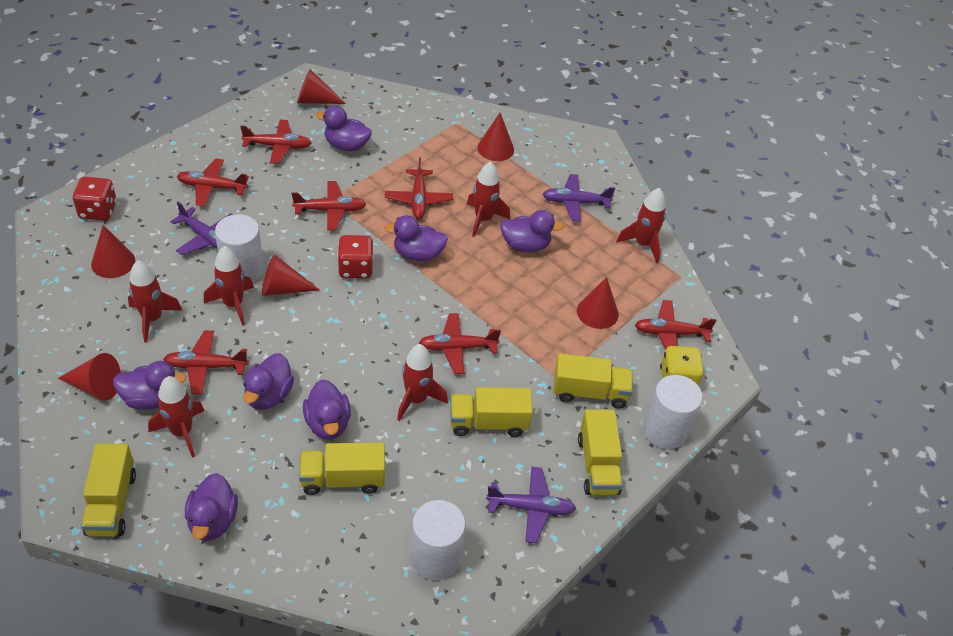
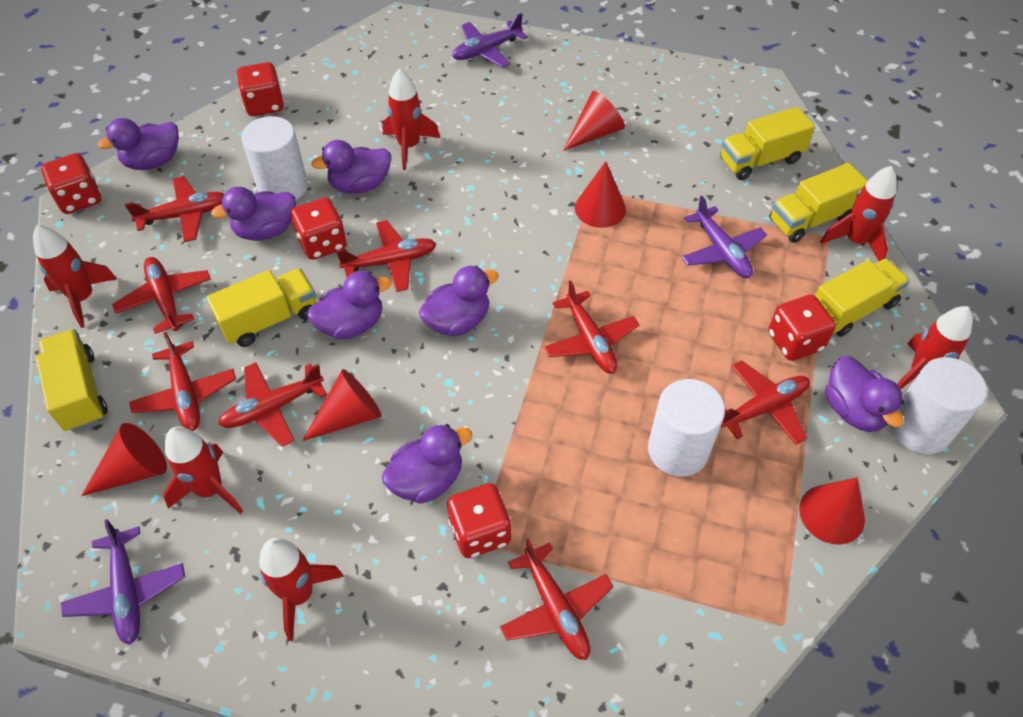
red cone: 6 -> 5
red dice: 2 -> 5
red plane: 7 -> 8
yellow dice: 1 -> 0

